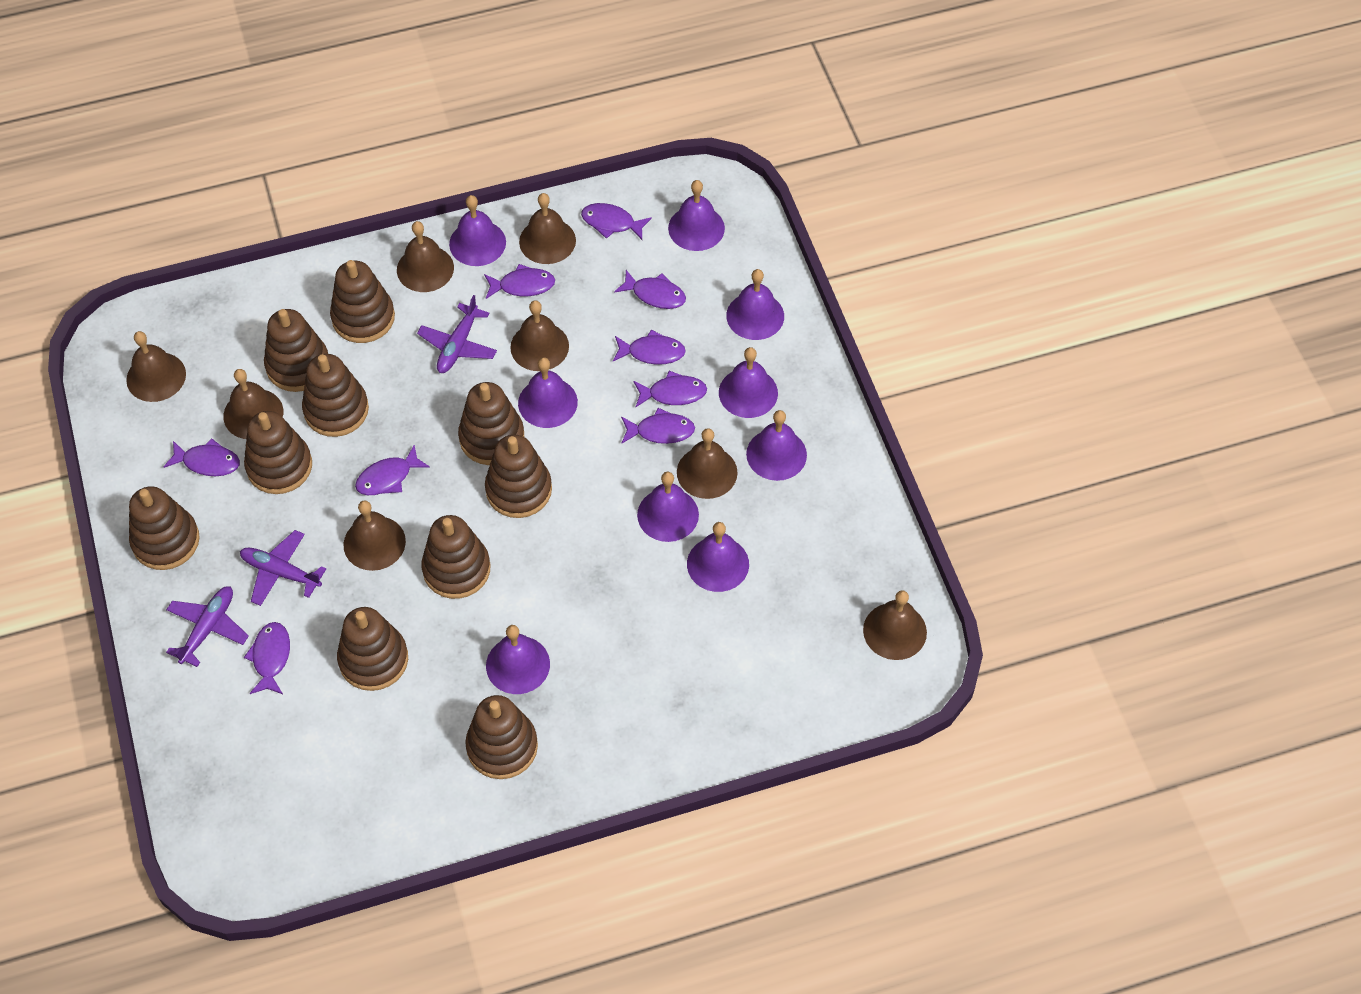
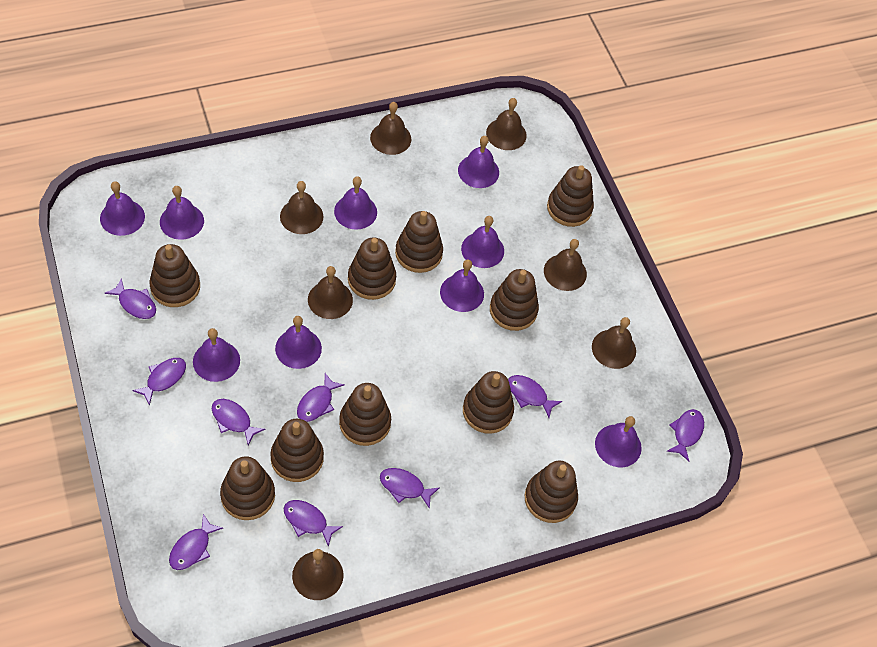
brown bell: 8 -> 7
purple plane: 3 -> 0

